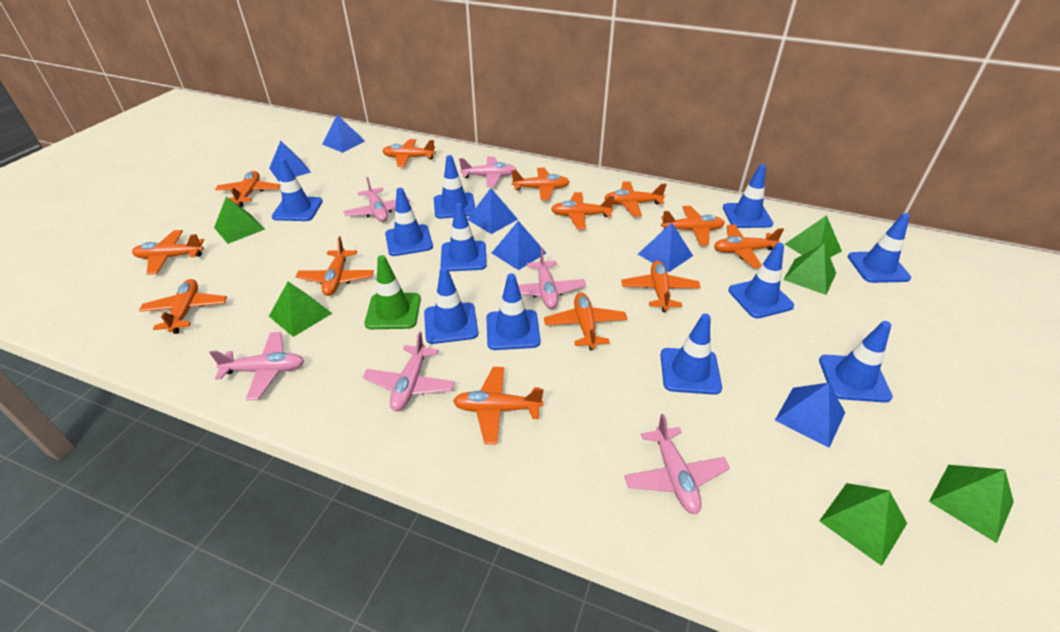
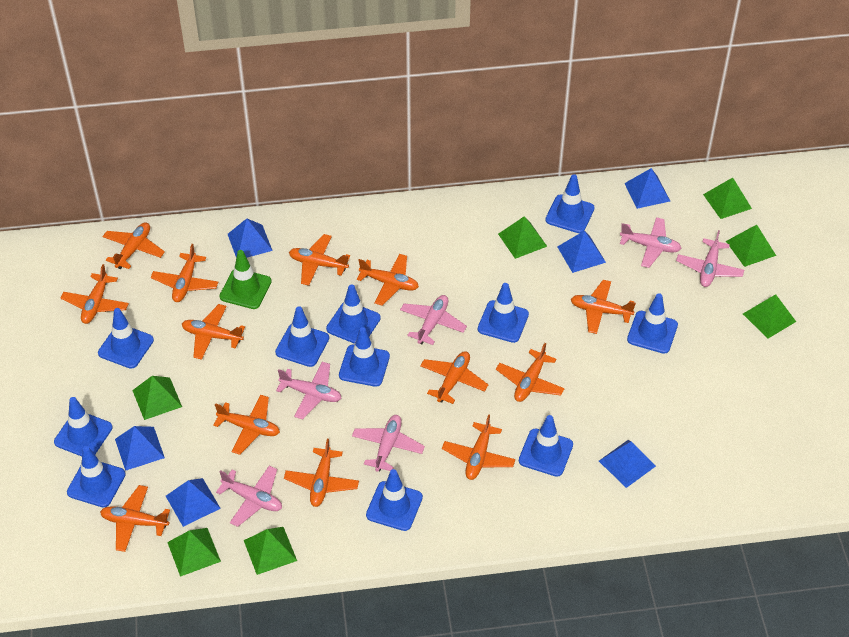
green pyramid: 6 -> 7

